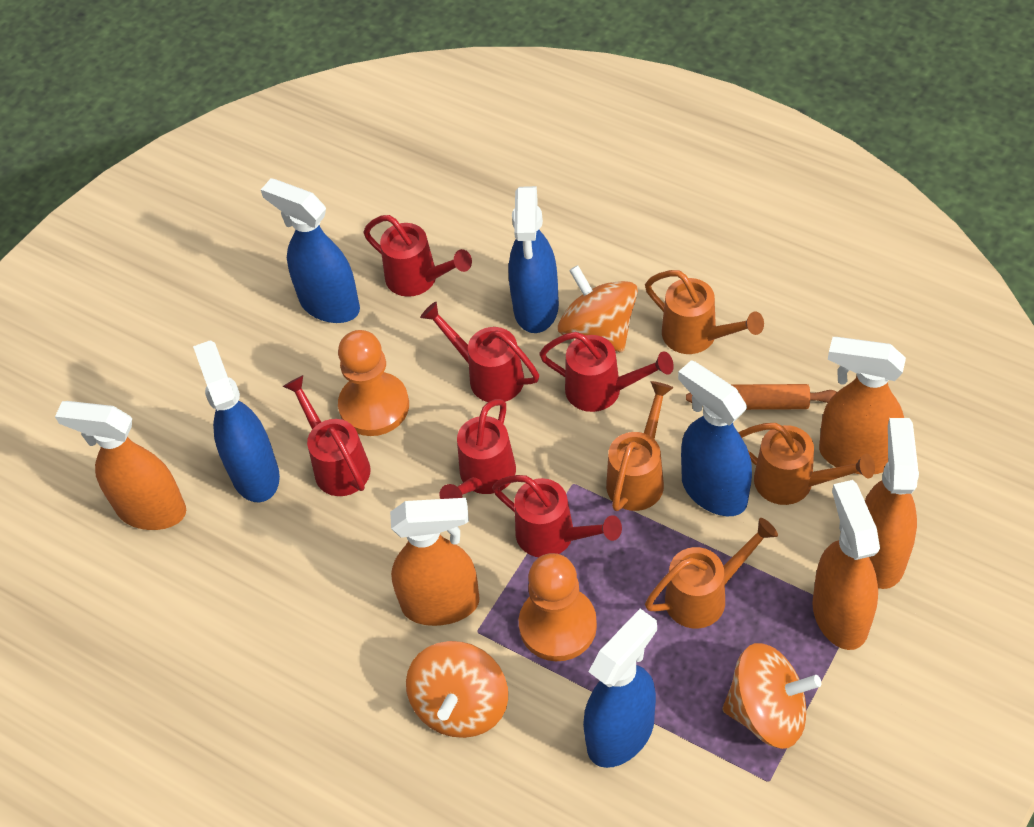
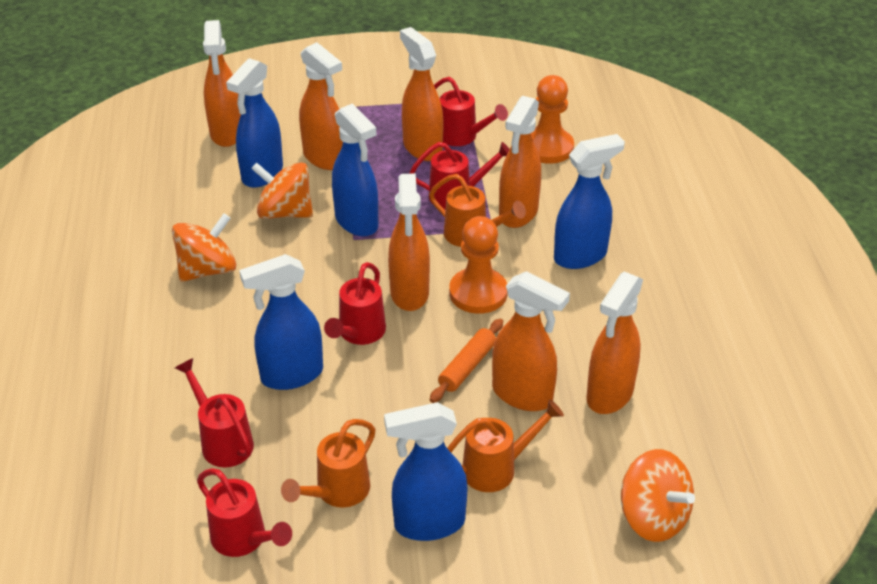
orange spray bottle: 5 -> 7
orange watering can: 4 -> 3
red watering can: 6 -> 5

